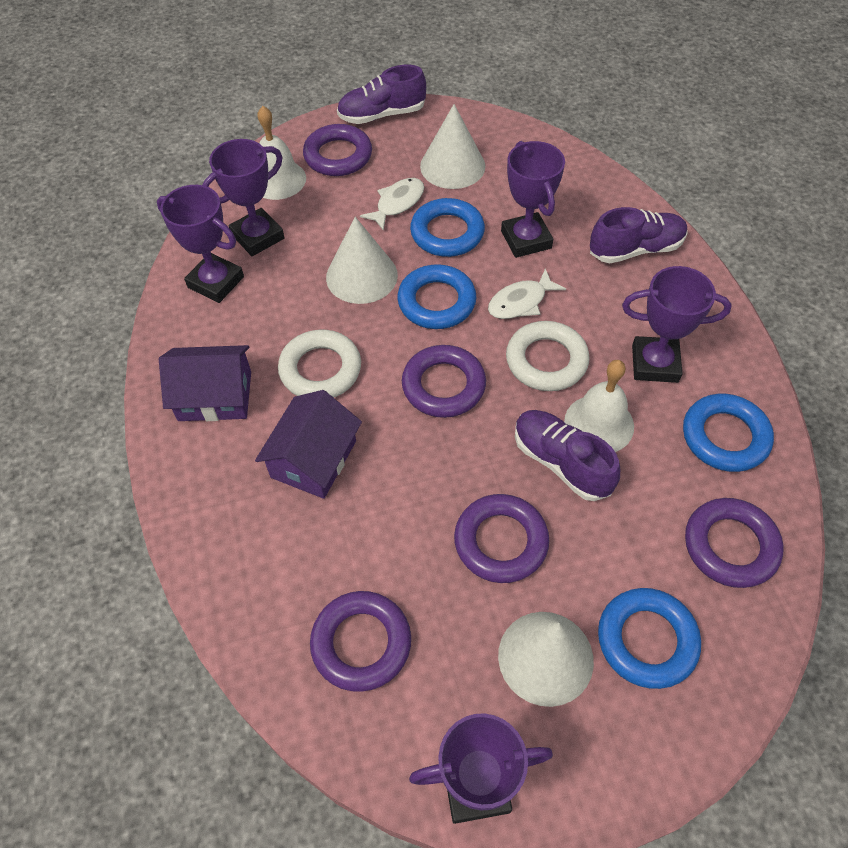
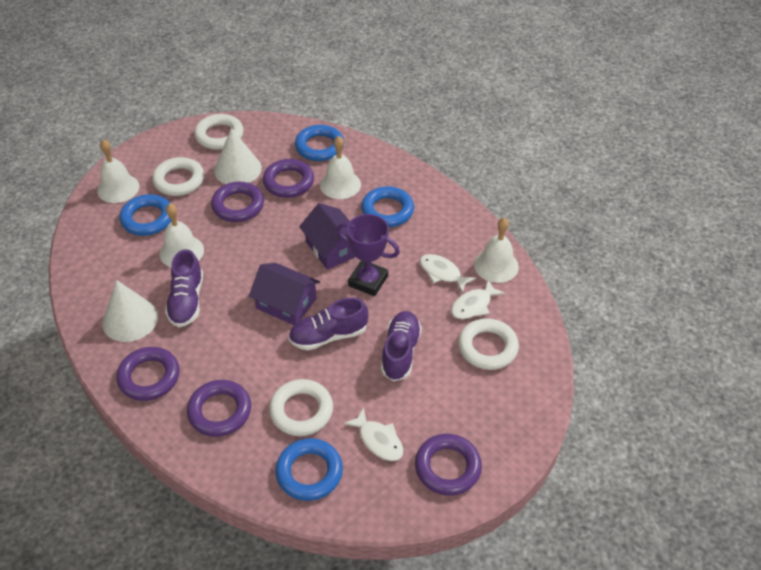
purple trophy: 5 -> 1
white bell: 2 -> 4
white cone: 3 -> 2
white fish: 2 -> 3
white ring: 2 -> 4

